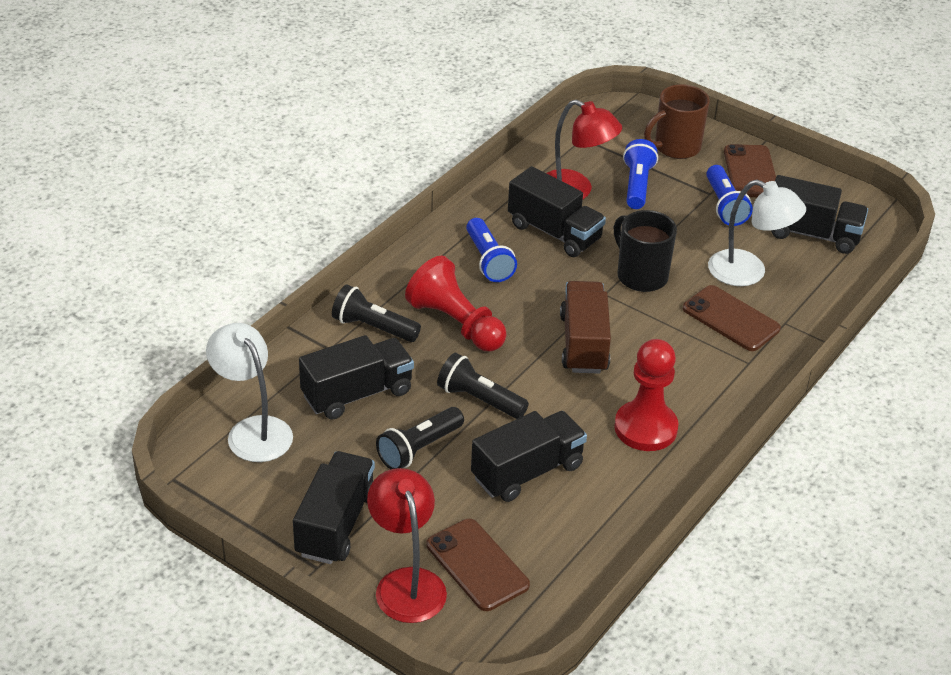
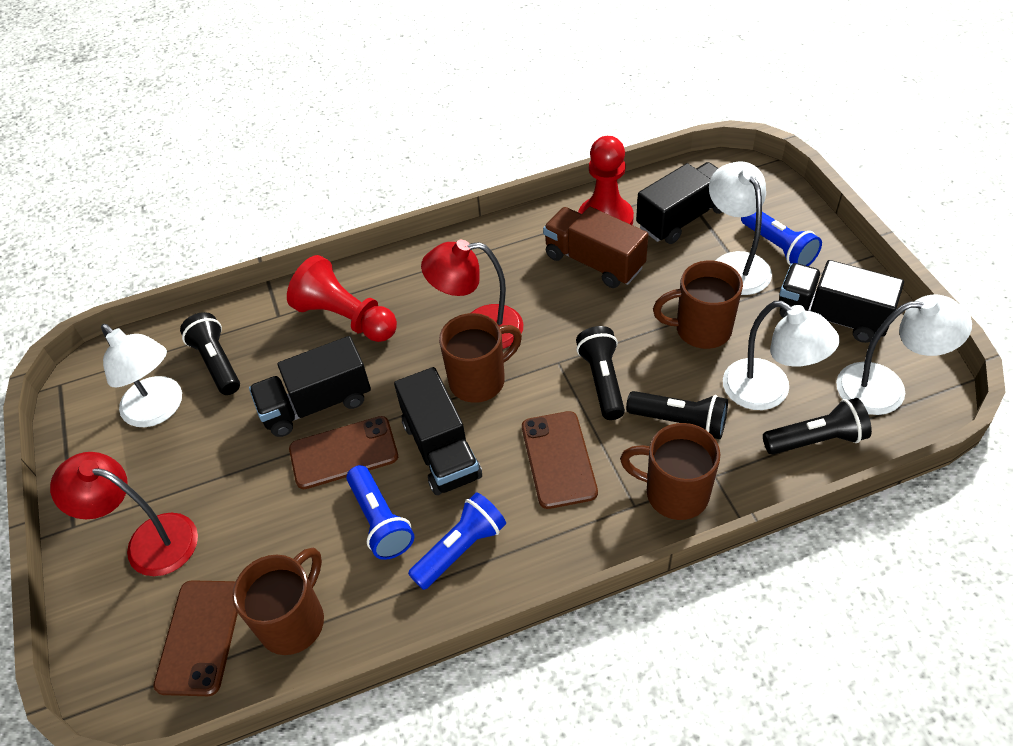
black flashlight: 3 -> 4
black mug: 1 -> 0
black truck: 5 -> 4
brown mug: 1 -> 4
white lamp: 2 -> 4

